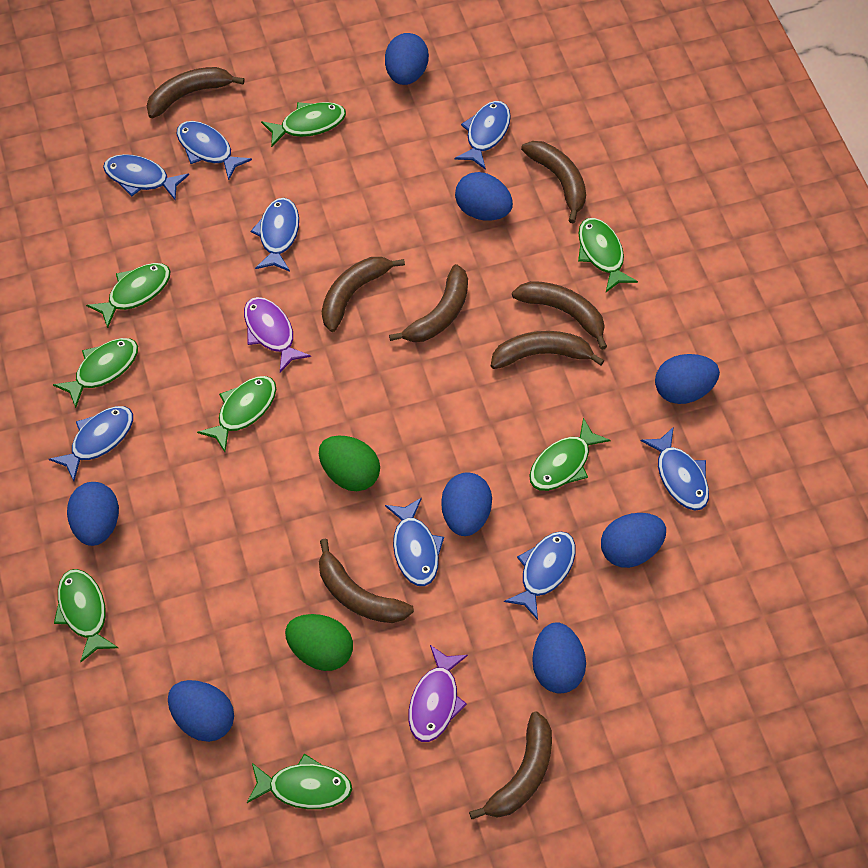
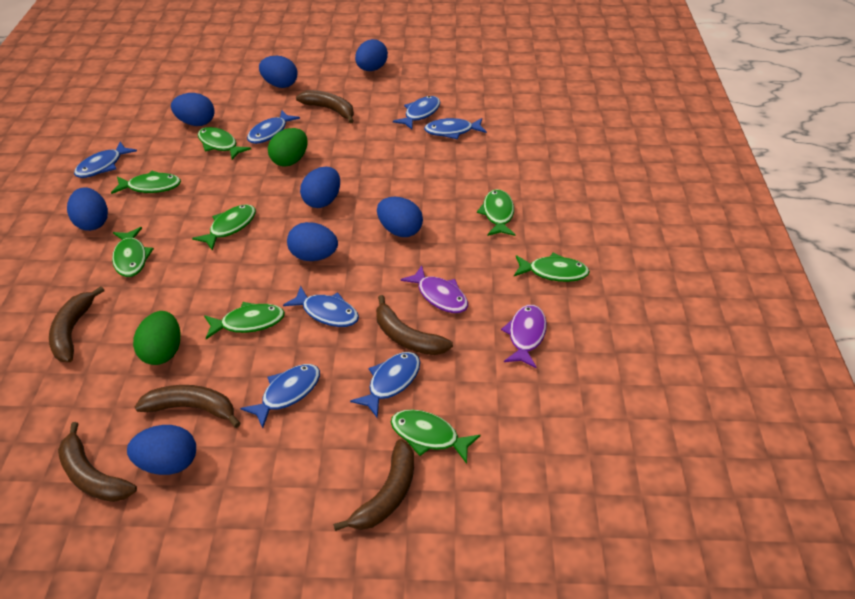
blue fish: 8 -> 7
brown banana: 8 -> 6

